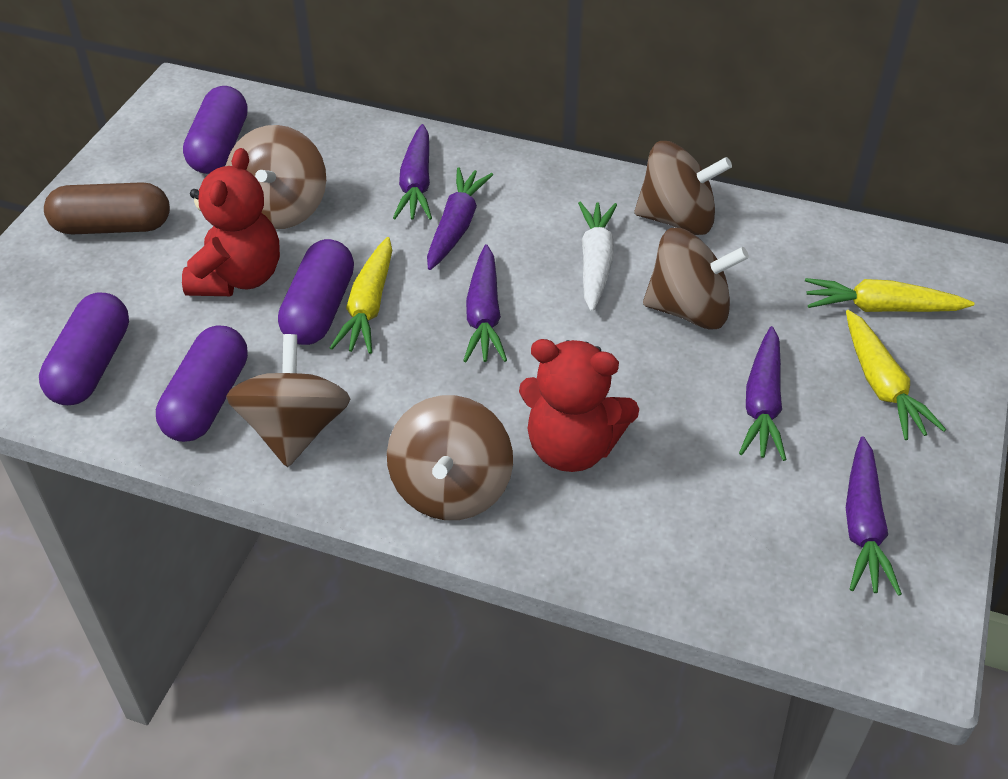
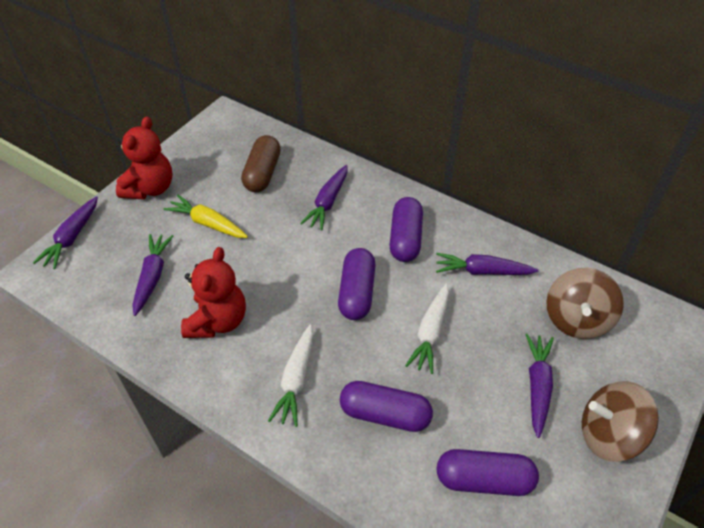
brown spinning top: 5 -> 2
white carrot: 1 -> 2
yellow carrot: 3 -> 1

